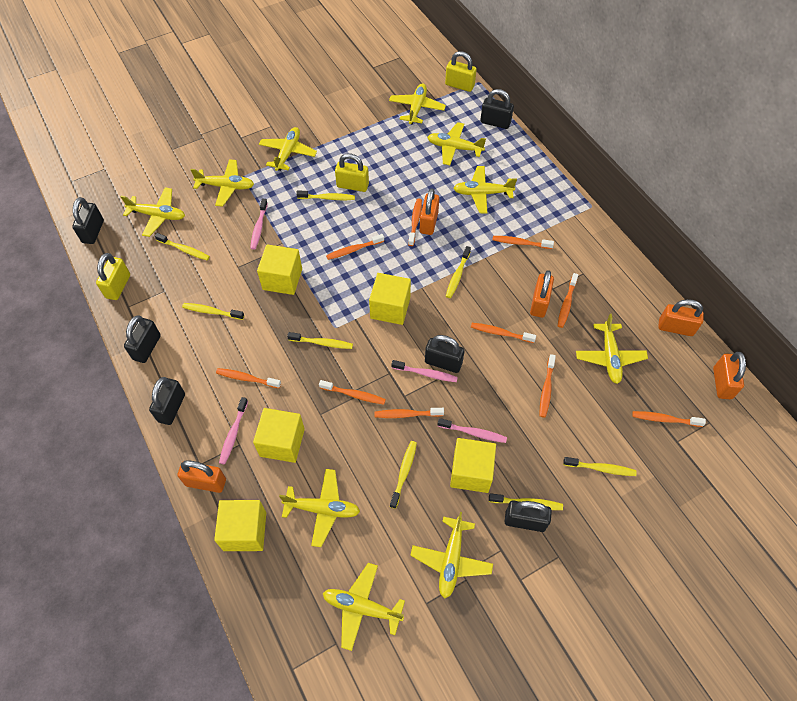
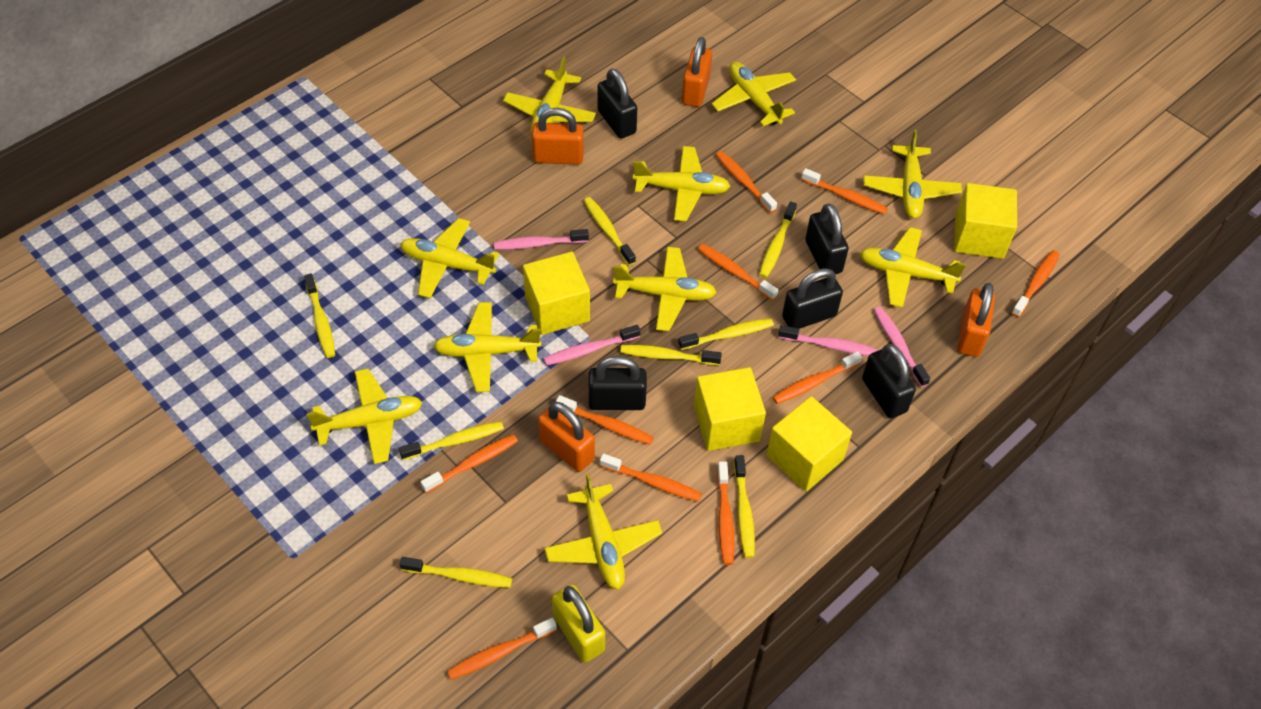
black padlock: 6 -> 5
orange padlock: 5 -> 4
yellow cube: 5 -> 4
yellow padlock: 3 -> 1

